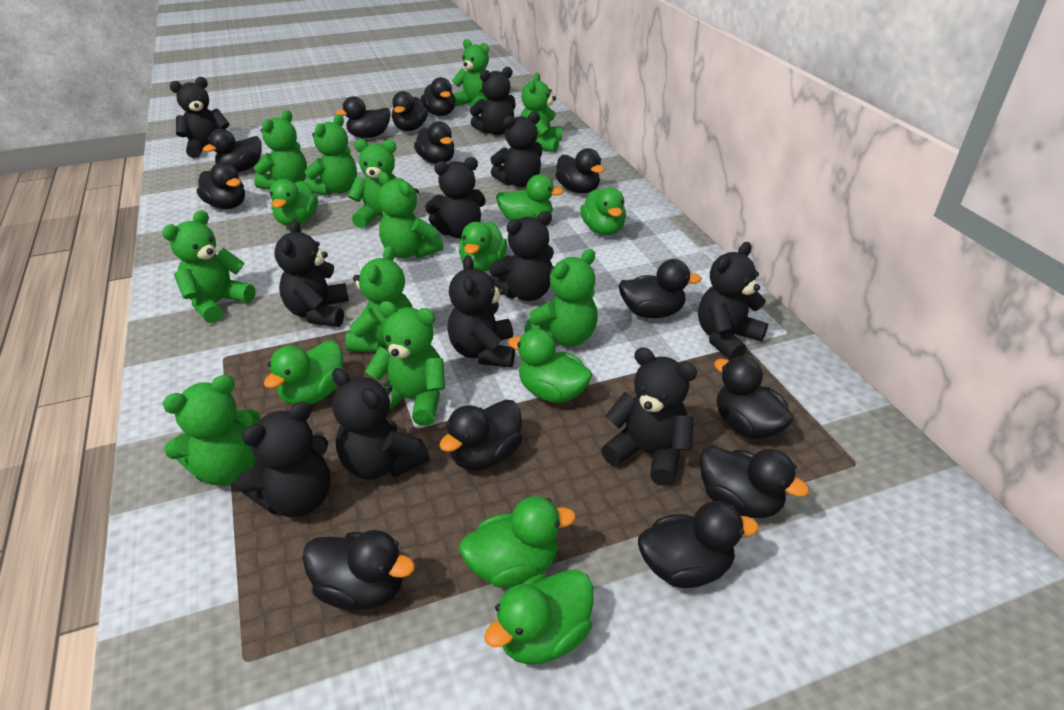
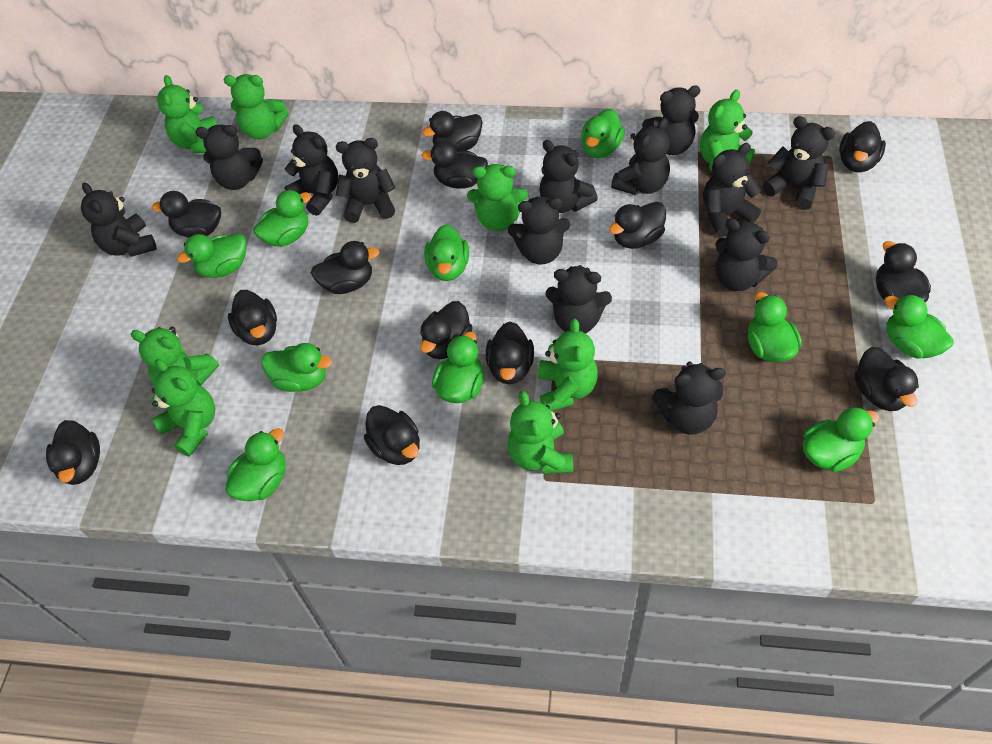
black teddy bear: 11 -> 13
green duck: 8 -> 10
green teddy bear: 11 -> 8

